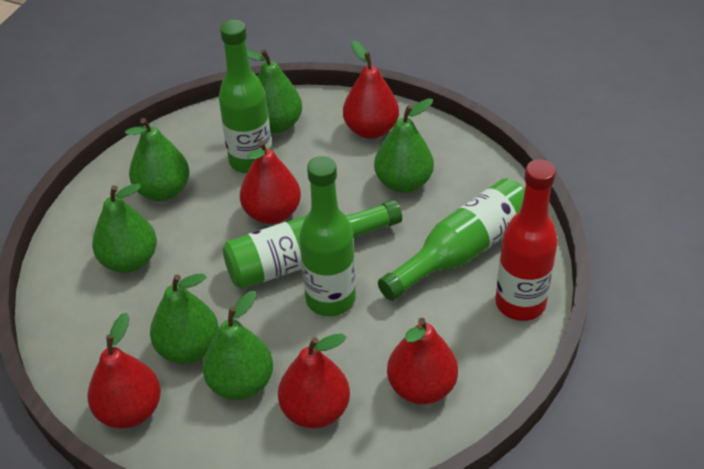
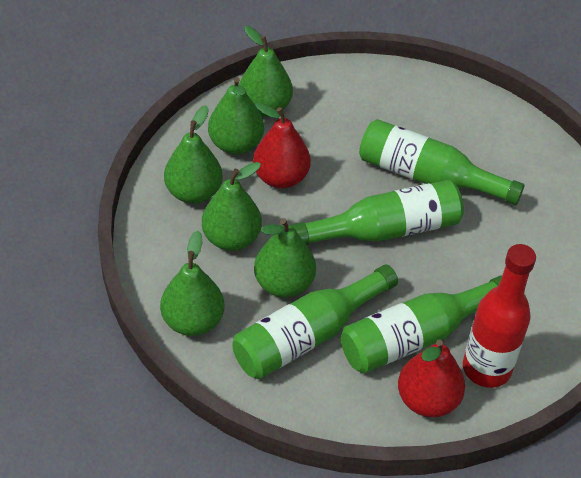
red pear: 5 -> 2

